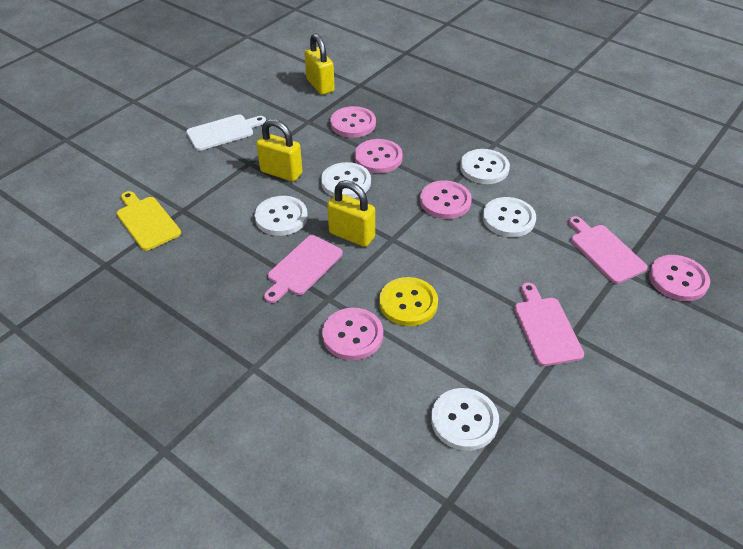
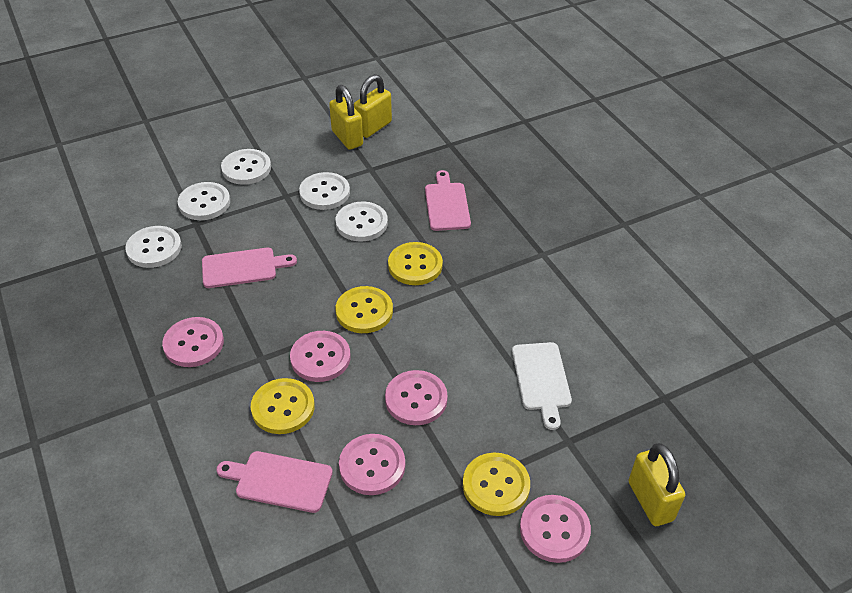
yellow button: 1 -> 4
yellow cutting board: 1 -> 0

